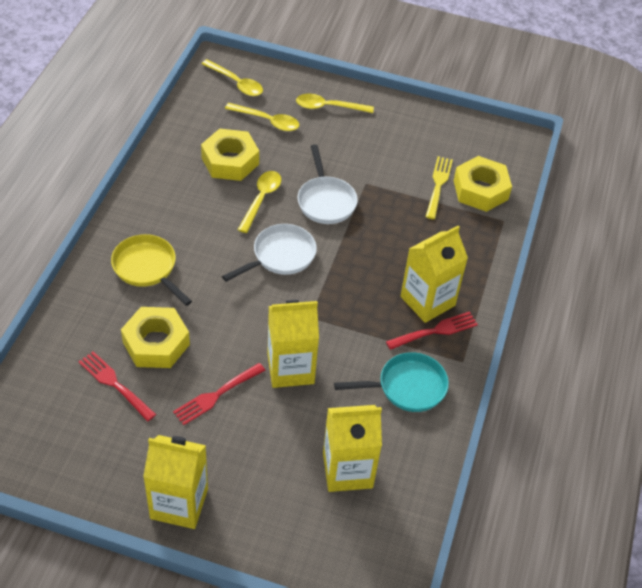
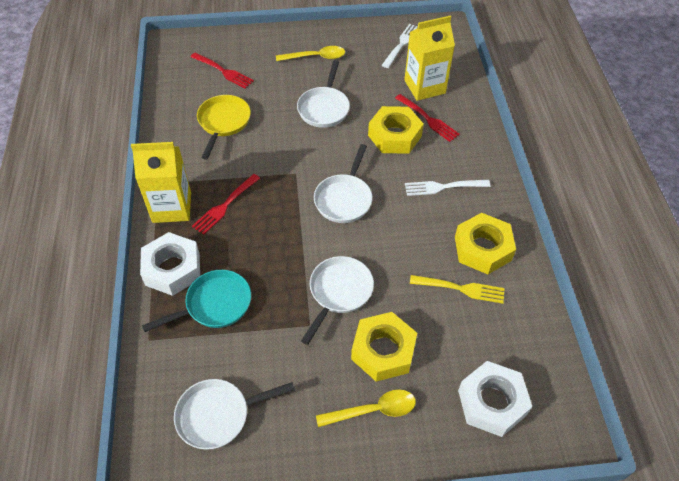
white fork: 0 -> 2
white nut: 0 -> 2
white pan: 2 -> 4
yellow carton: 4 -> 2
yellow spoon: 4 -> 2

